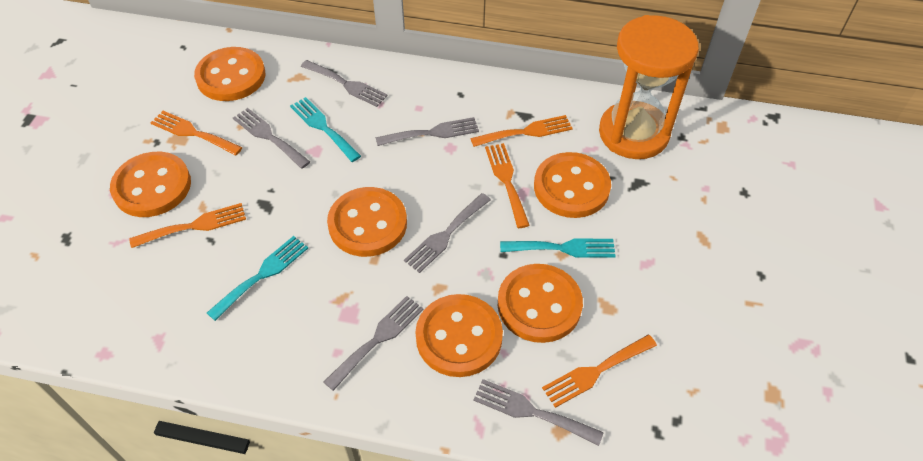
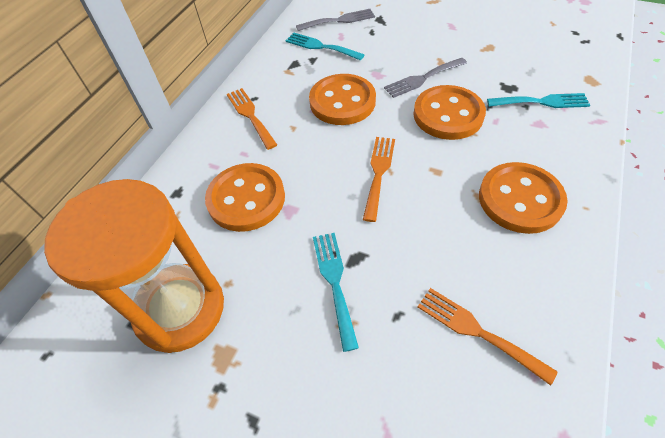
grey fork: 6 -> 2
orange button: 6 -> 4
orange fork: 5 -> 3

